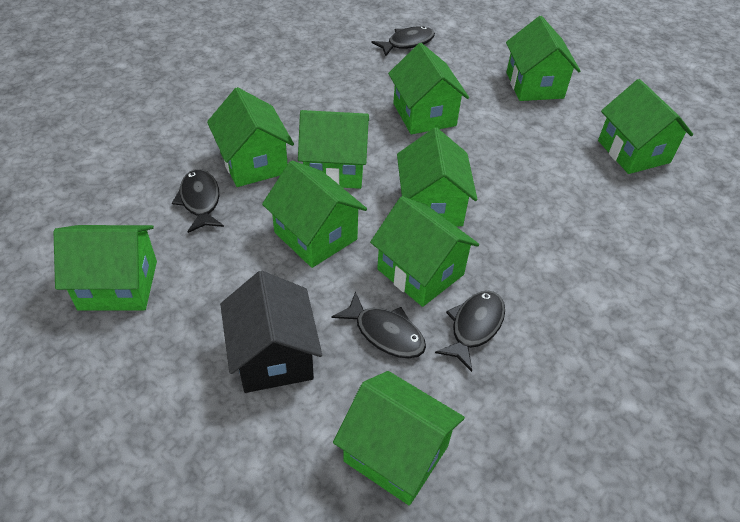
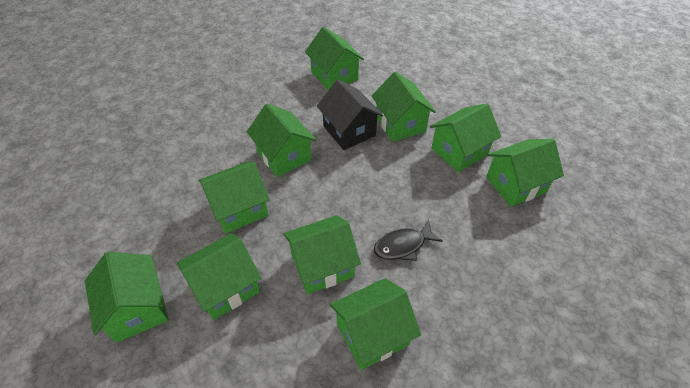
black fish: 4 -> 1

